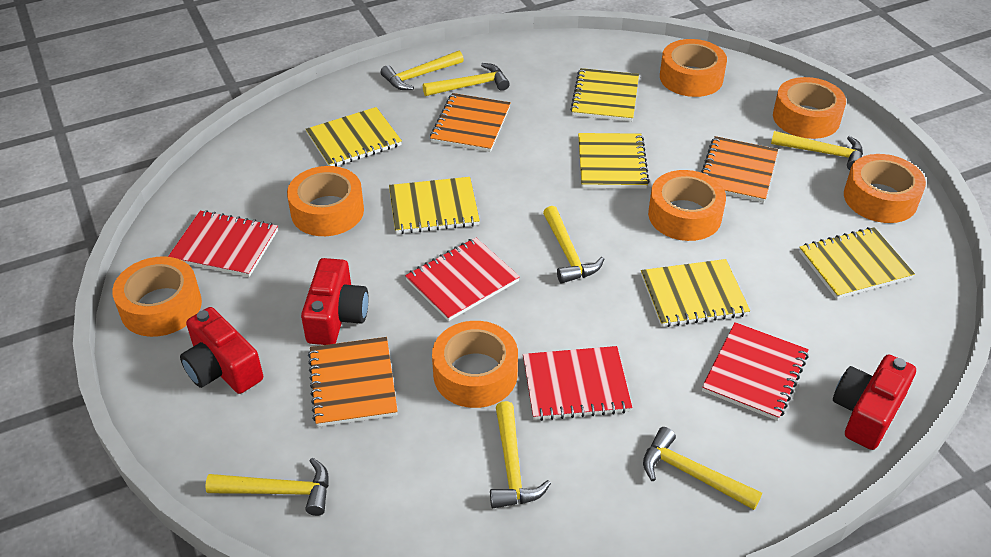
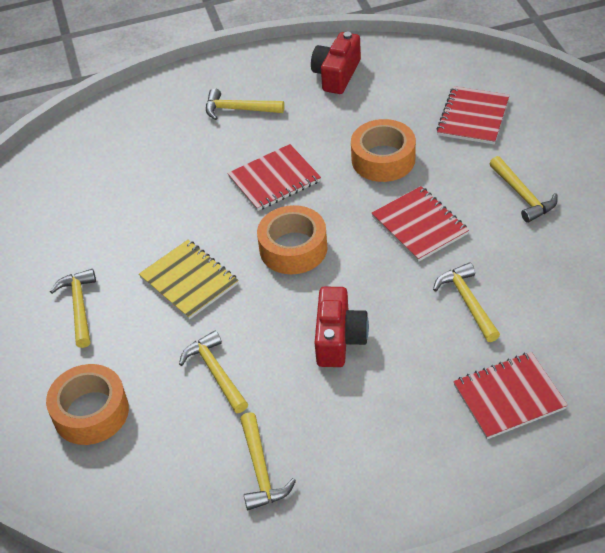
orange notebook: 3 -> 0
orange tape: 7 -> 3
red camera: 3 -> 2
yellow hammer: 7 -> 6
yellow notebook: 6 -> 1

